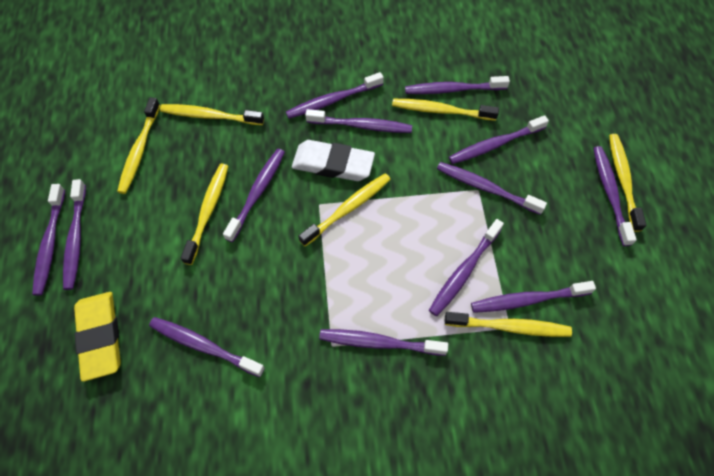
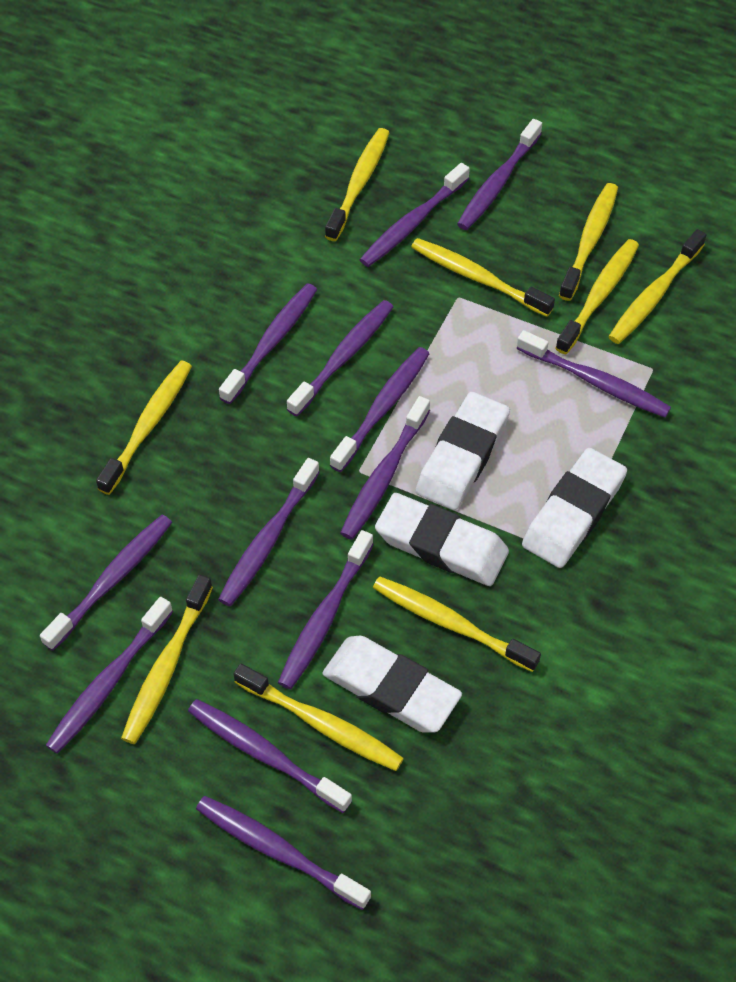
white eraser: 1 -> 4
yellow eraser: 1 -> 0
yellow toothbrush: 7 -> 9

